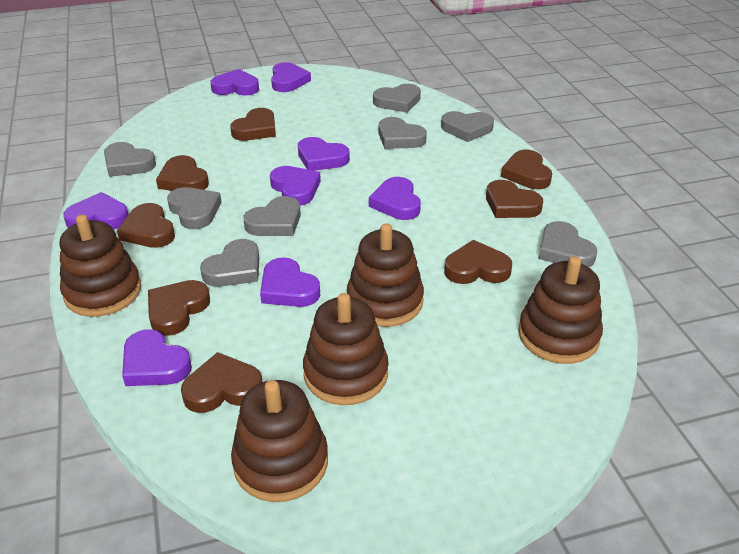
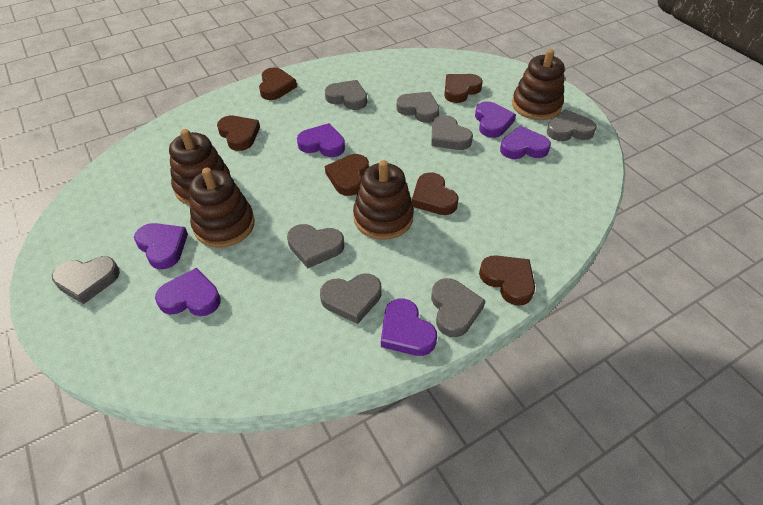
brown heart: 8 -> 6
brown stacking toy: 5 -> 4
purple heart: 8 -> 6

